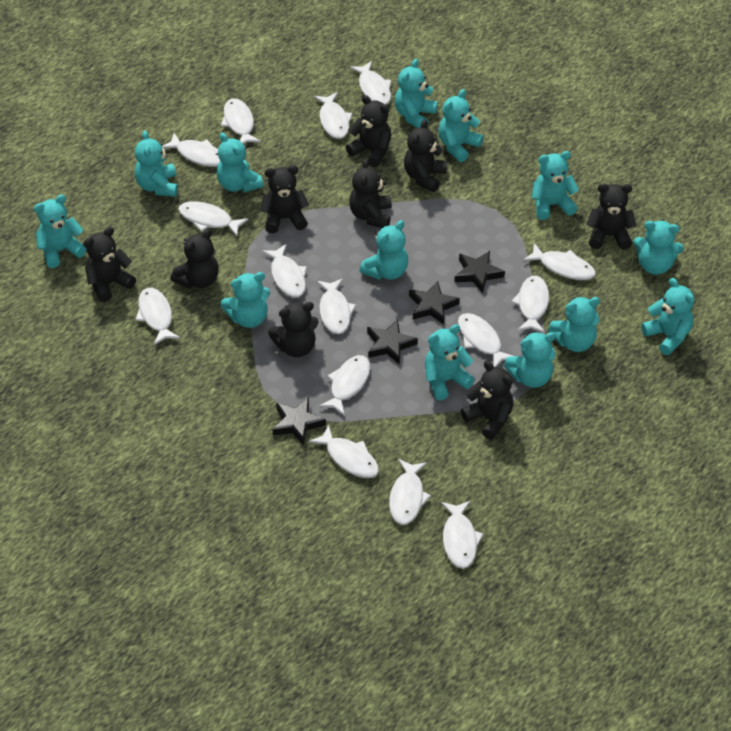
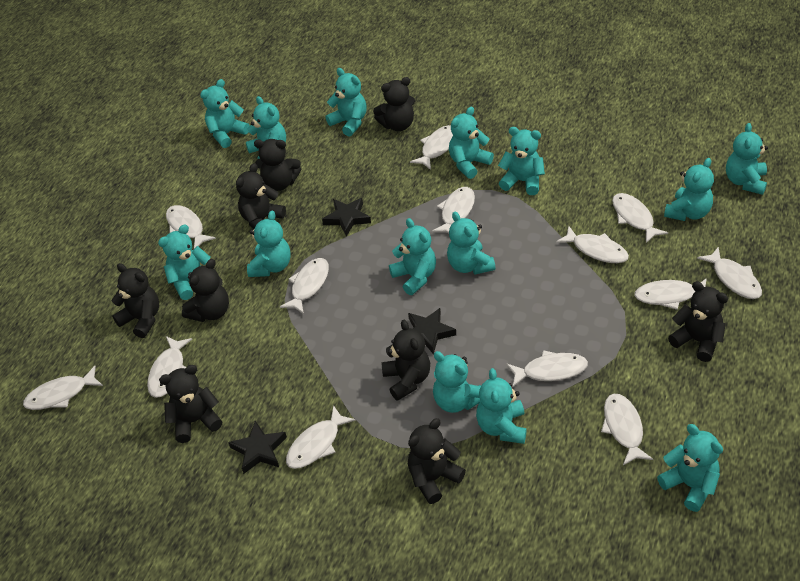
black star: 4 -> 3
turquoise teddy bear: 13 -> 14
white fish: 15 -> 13

